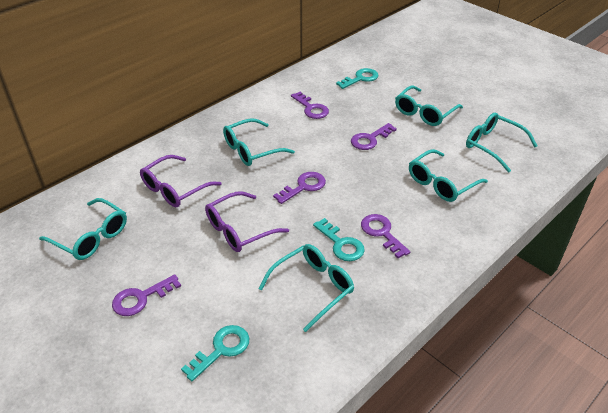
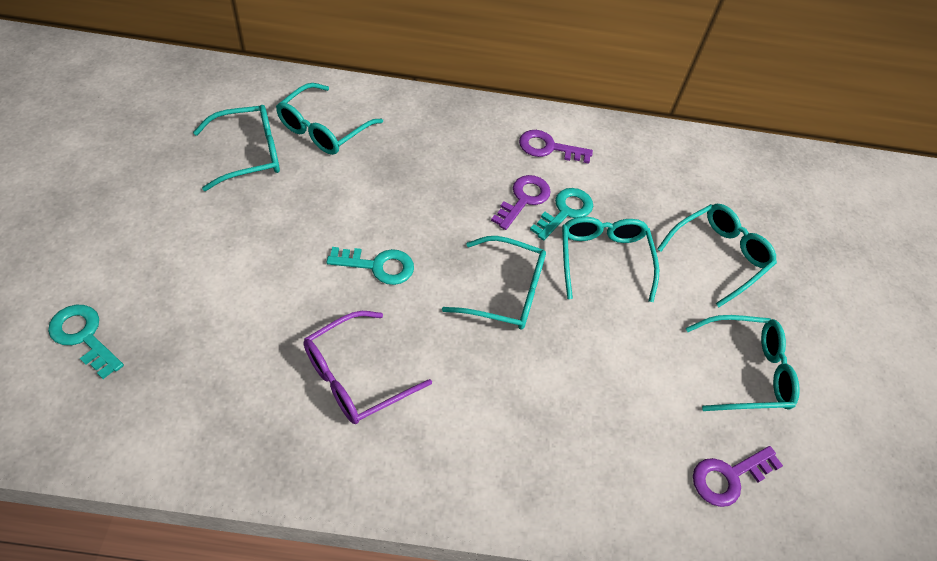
purple glasses: 2 -> 1
purple key: 5 -> 3

